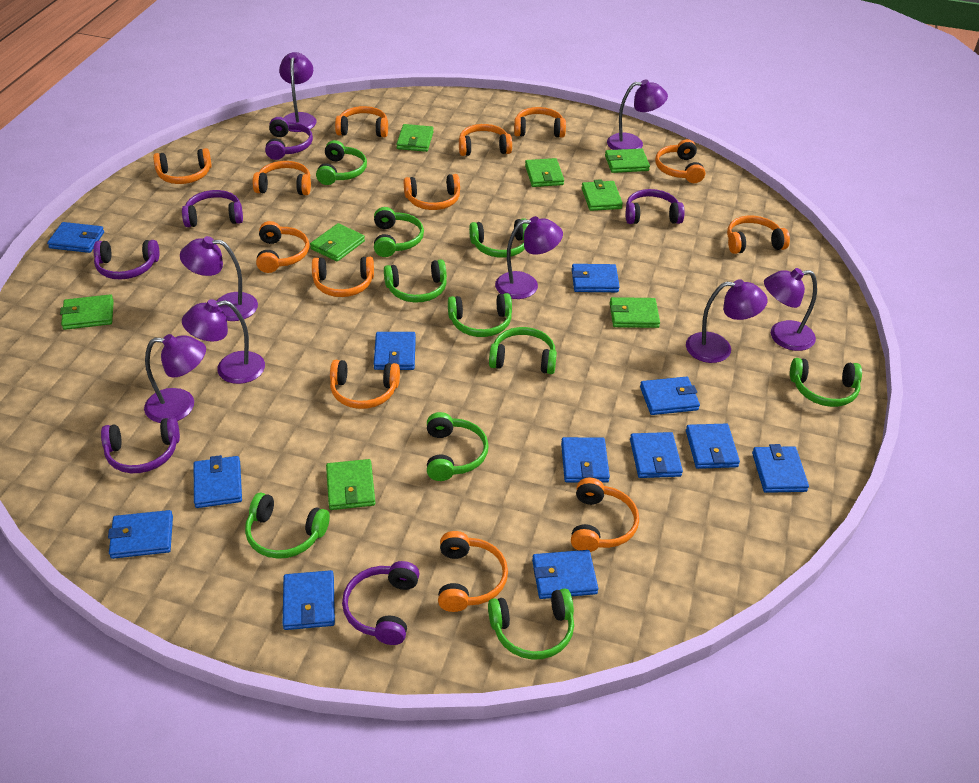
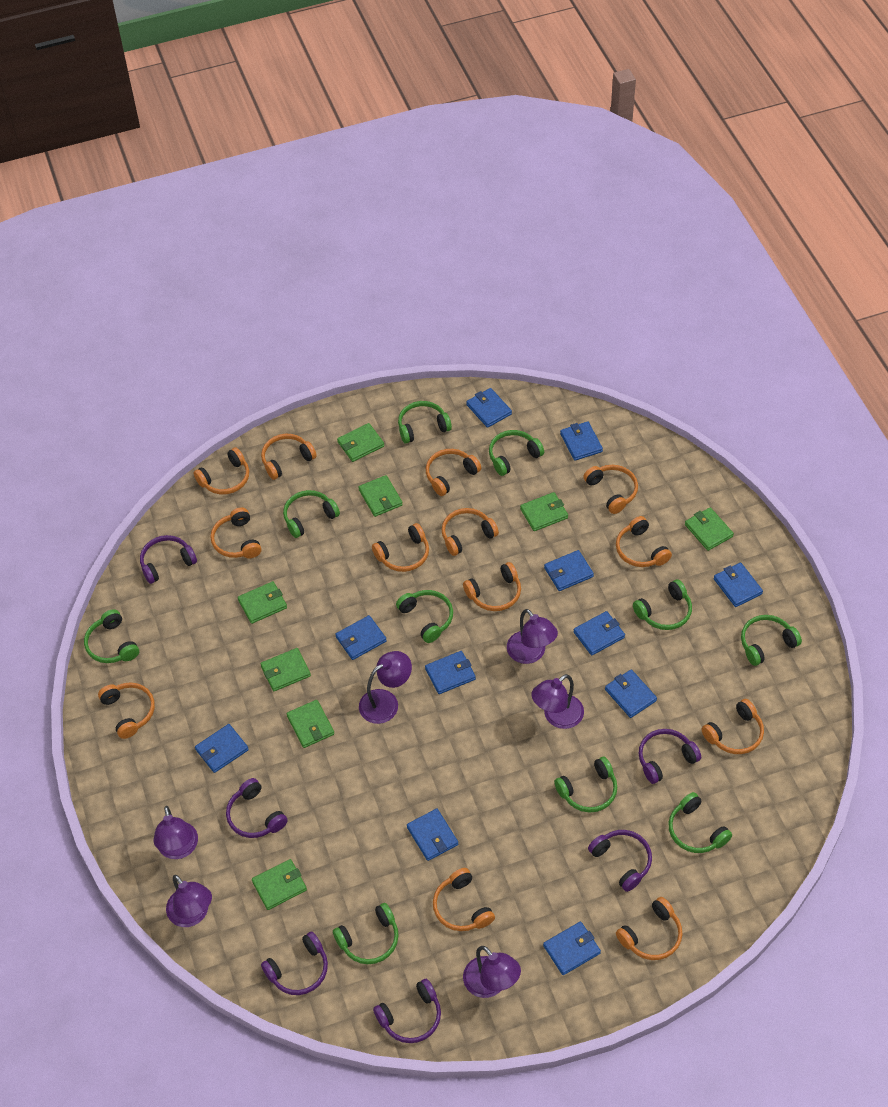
blue wallet: 12 -> 11
purple lamp: 8 -> 6

